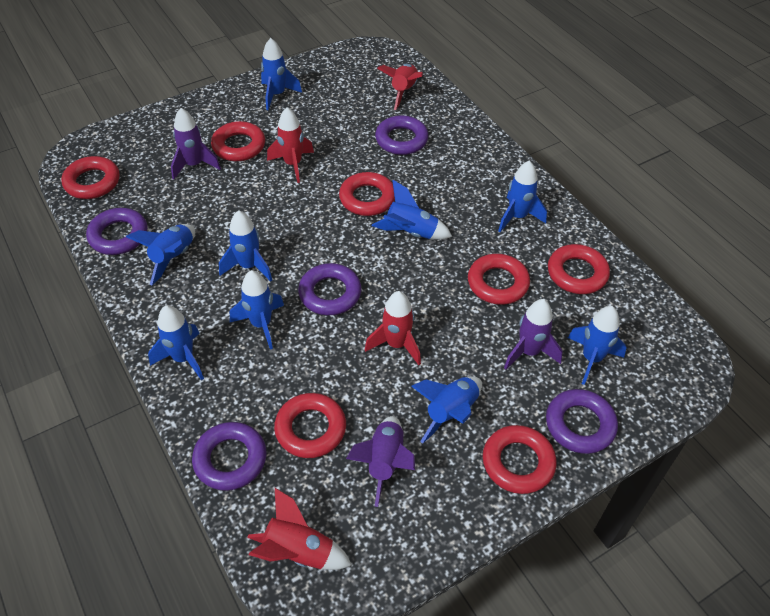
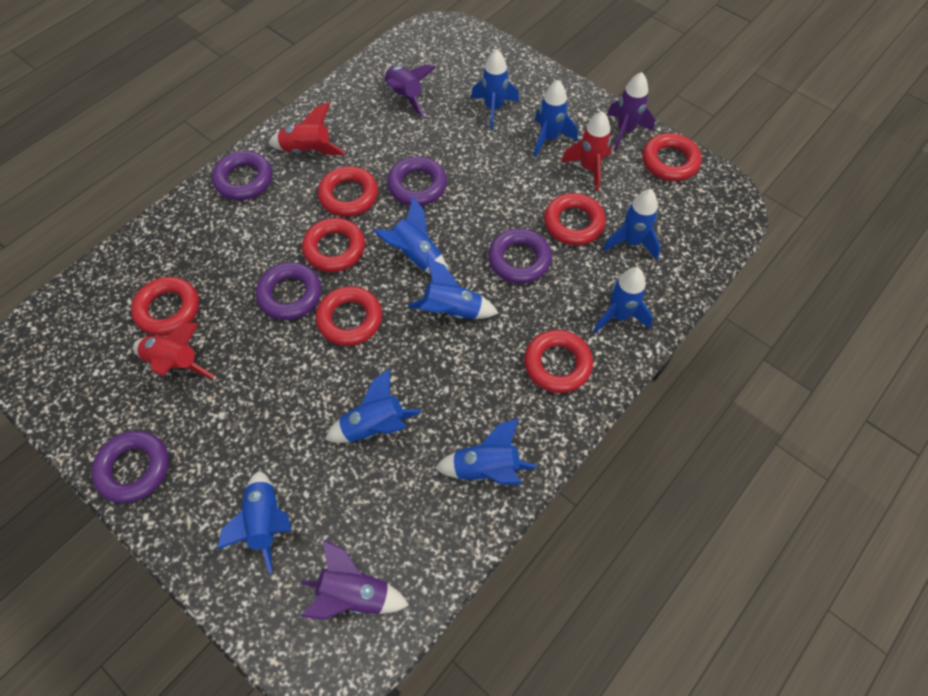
red rocket: 4 -> 3

